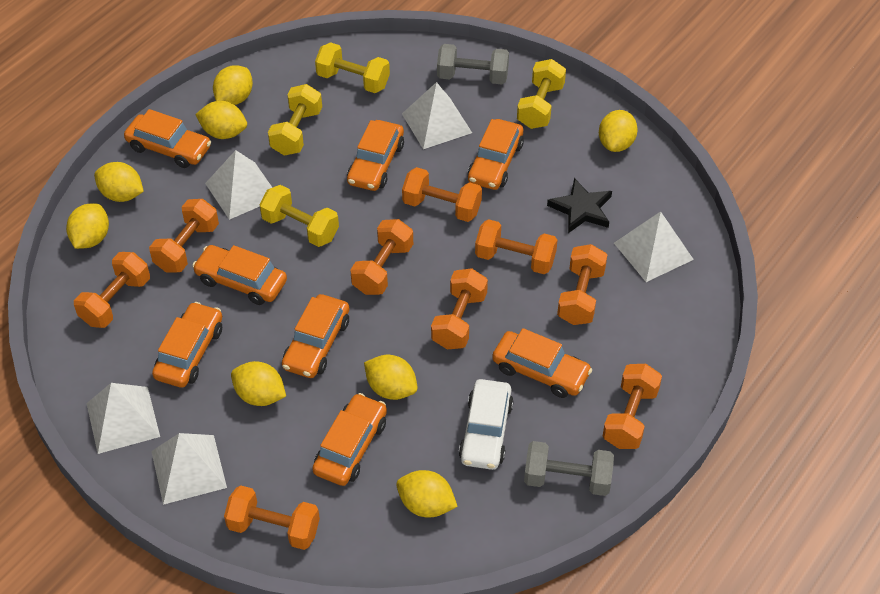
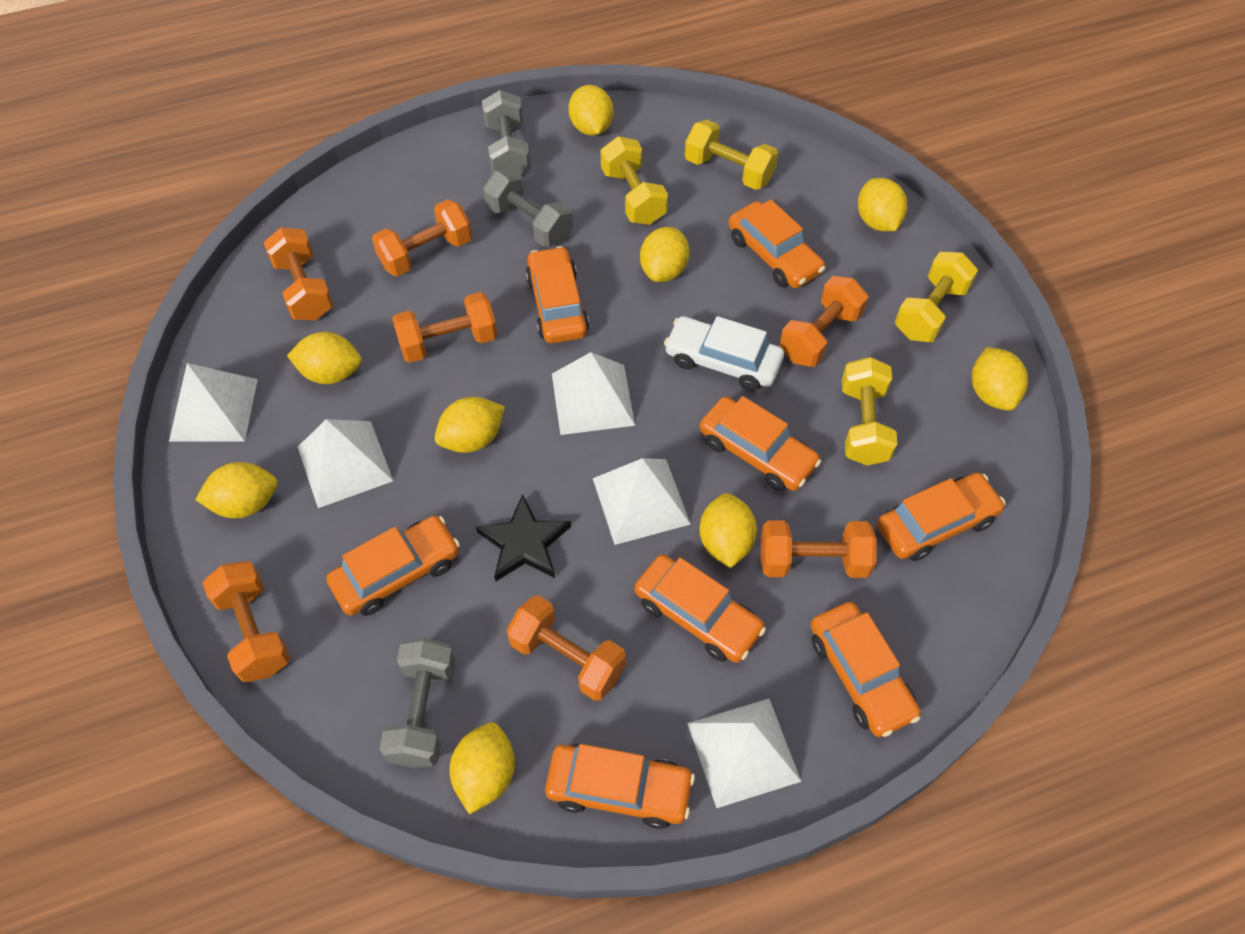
grey dumbbell: 2 -> 3
orange dumbbell: 9 -> 7
yellow lemon: 8 -> 9

